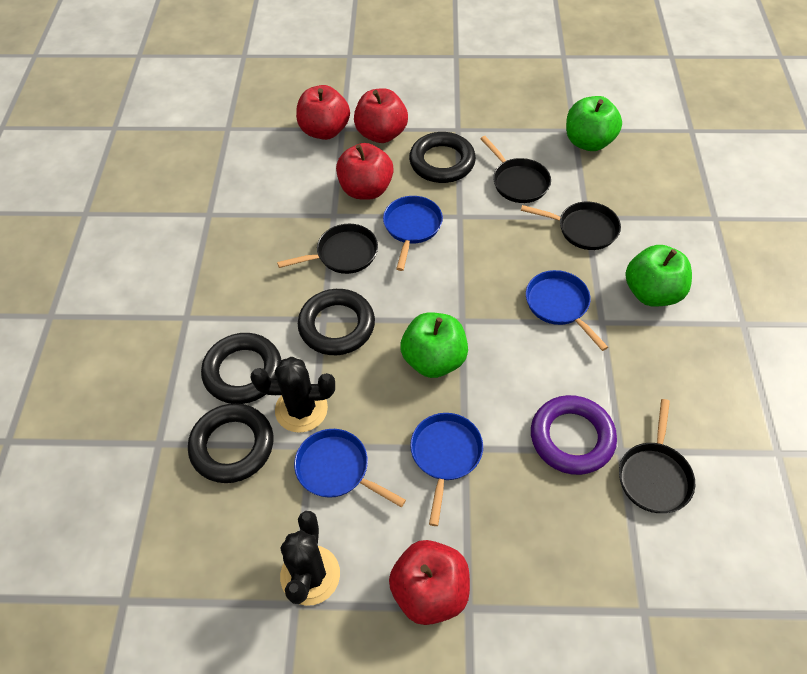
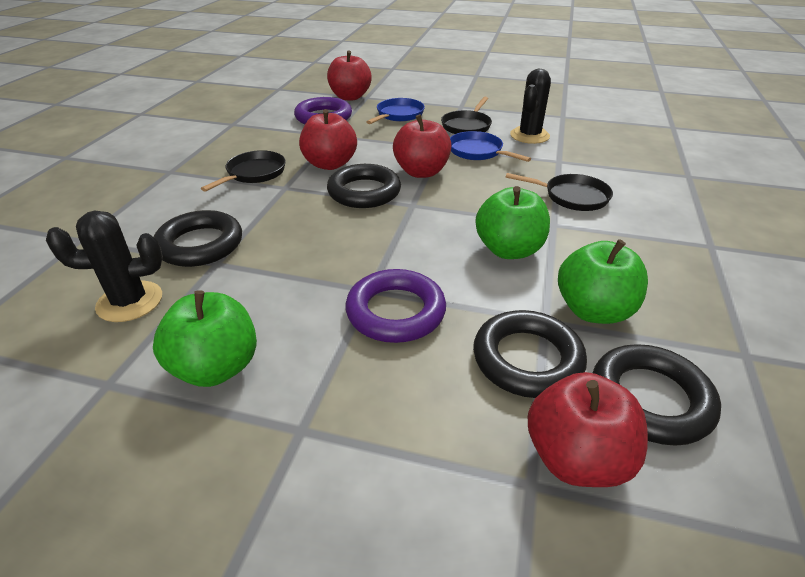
black pan: 4 -> 3
blue pan: 4 -> 2
purple ring: 1 -> 2

